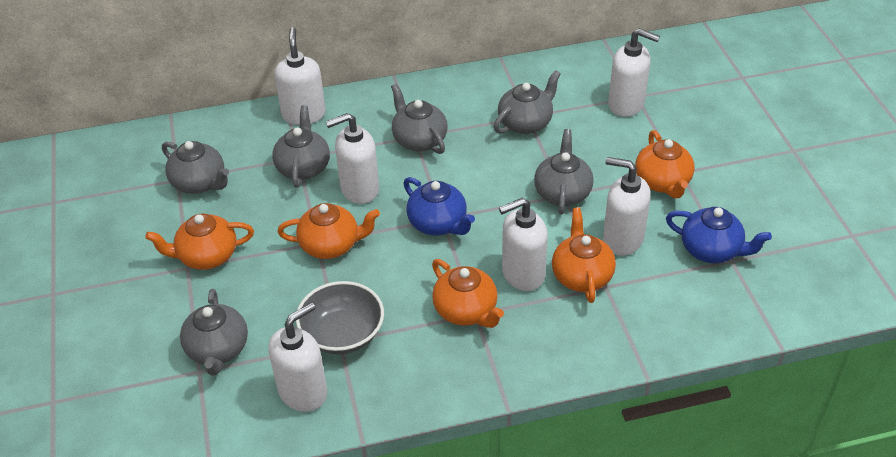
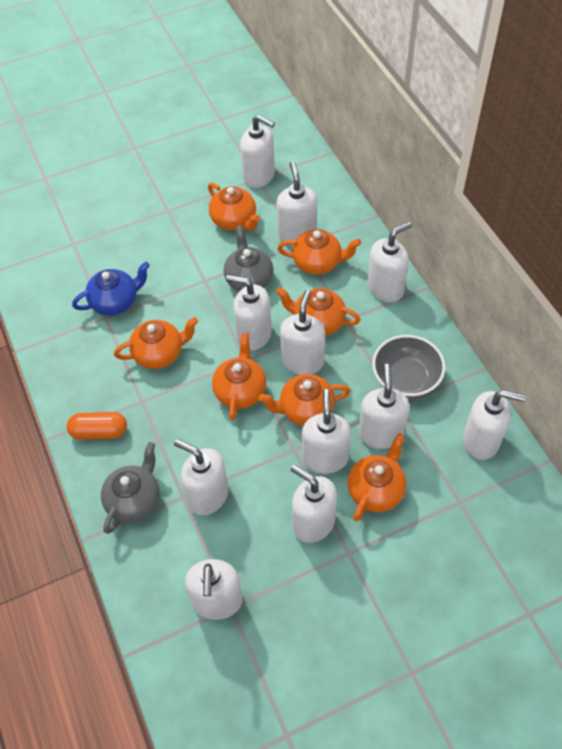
blue teapot: 2 -> 1
grey teapot: 6 -> 2
orange capsule: 0 -> 1
orange teapot: 5 -> 7
white soap dispenser: 6 -> 11

